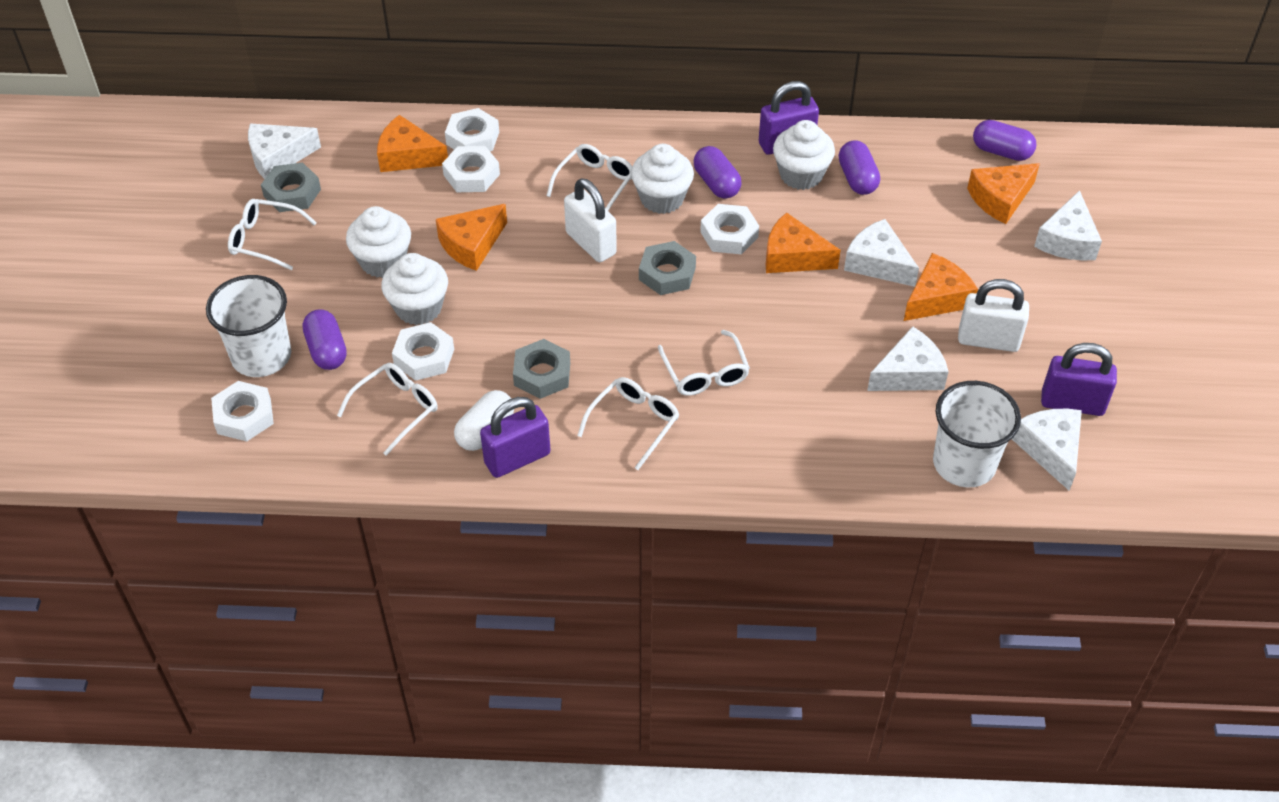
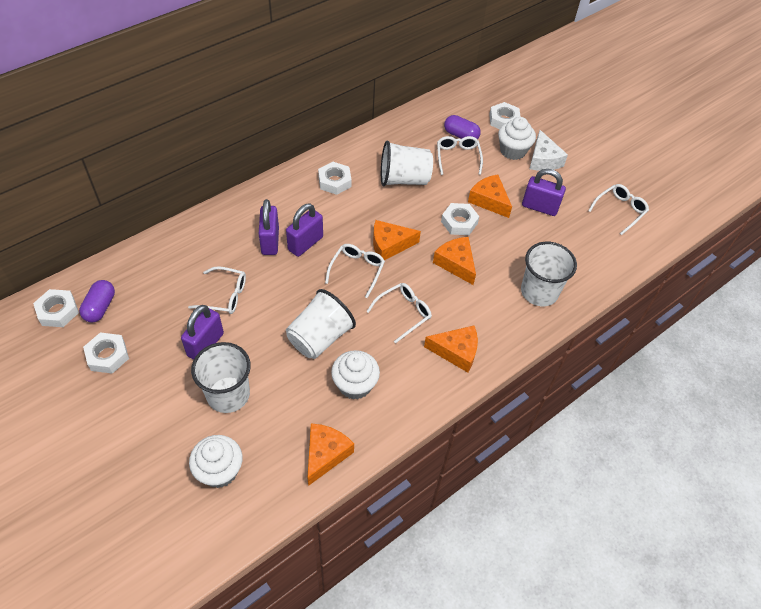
grey nut: 3 -> 0
purple capsule: 4 -> 2
purple padlock: 3 -> 4
white capsule: 1 -> 0
white cheese: 5 -> 1
white cup: 2 -> 4
white cupcake: 4 -> 3
white padlock: 2 -> 0

